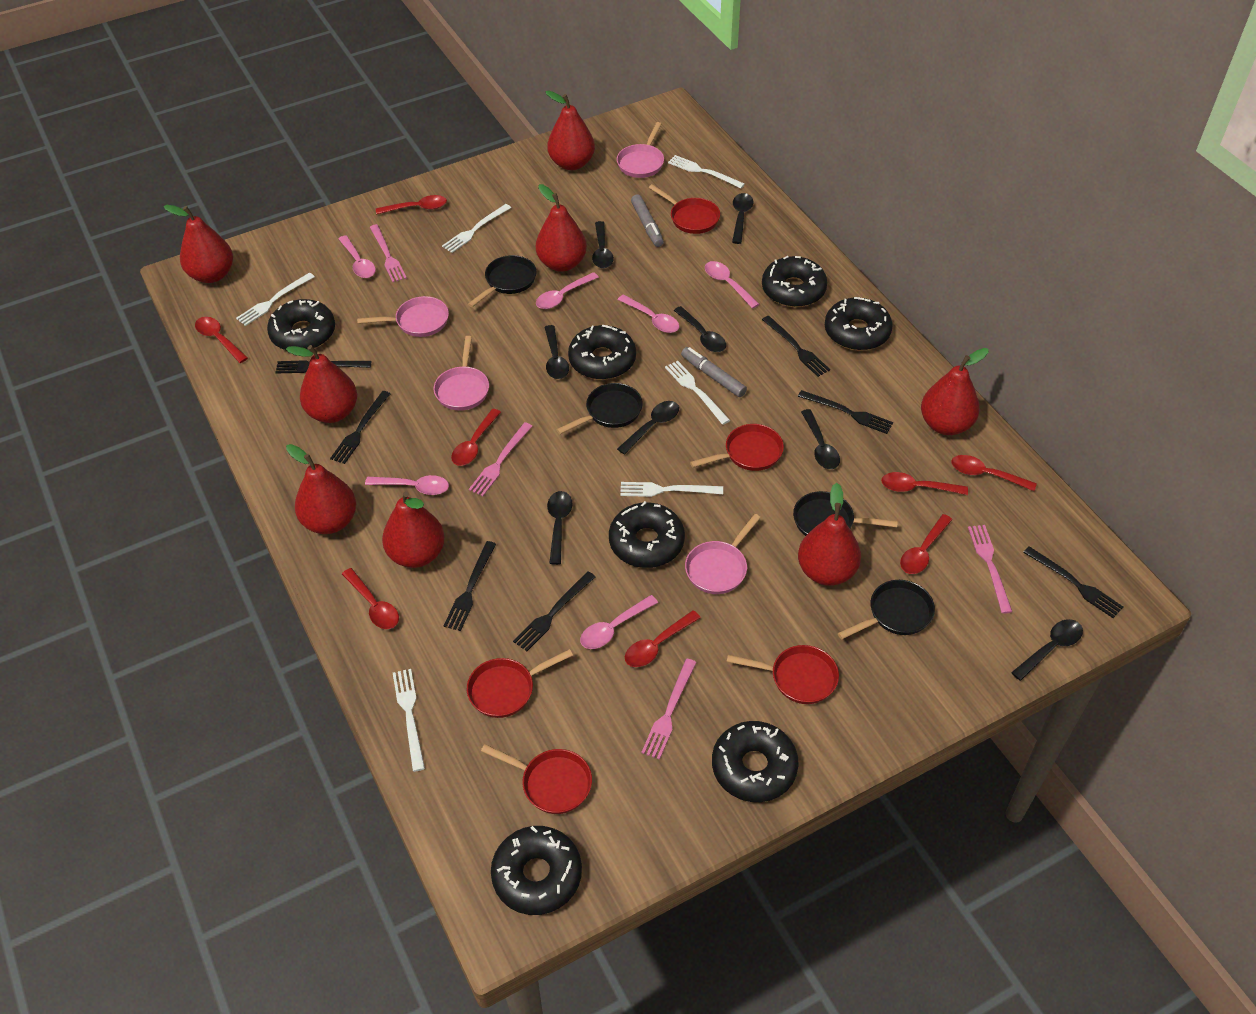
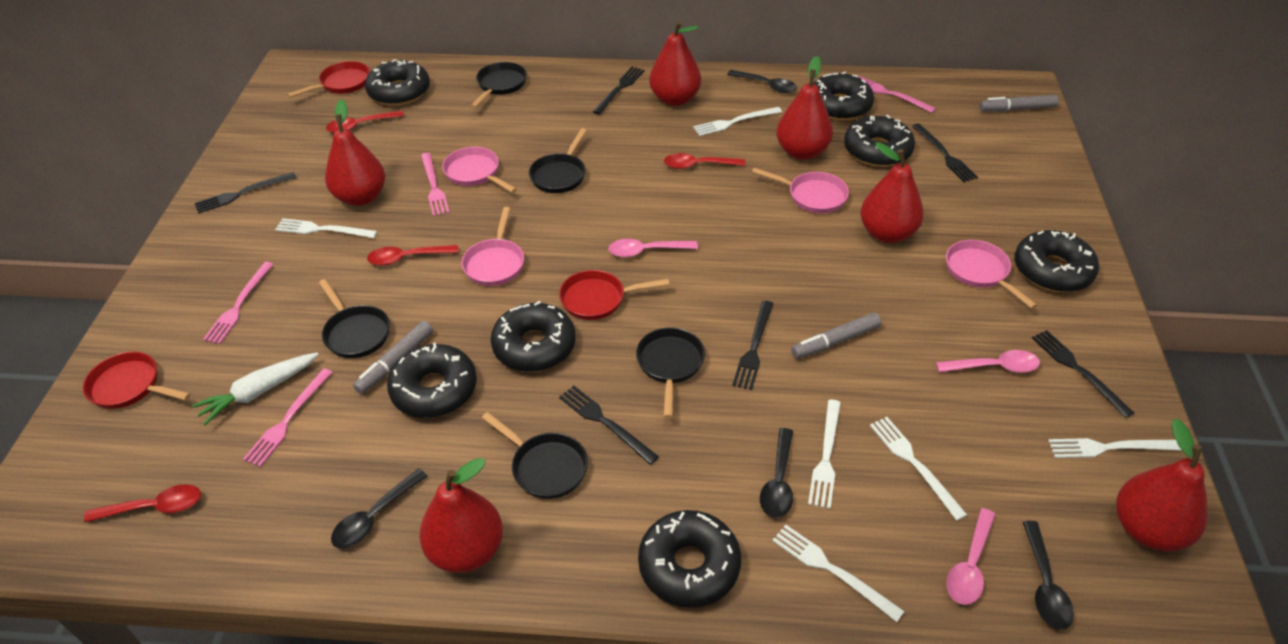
black fork: 7 -> 6
black pan: 4 -> 5
black spoon: 8 -> 4
grey marker: 2 -> 3
pink spoon: 6 -> 3
red pan: 5 -> 3
red pear: 8 -> 6
red spoon: 8 -> 4
white carrot: 0 -> 1

